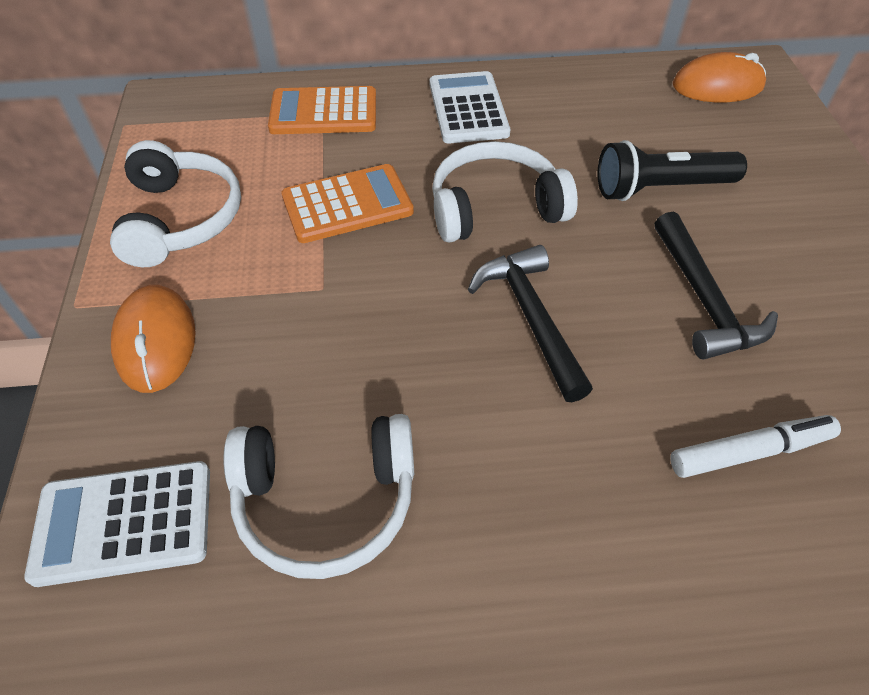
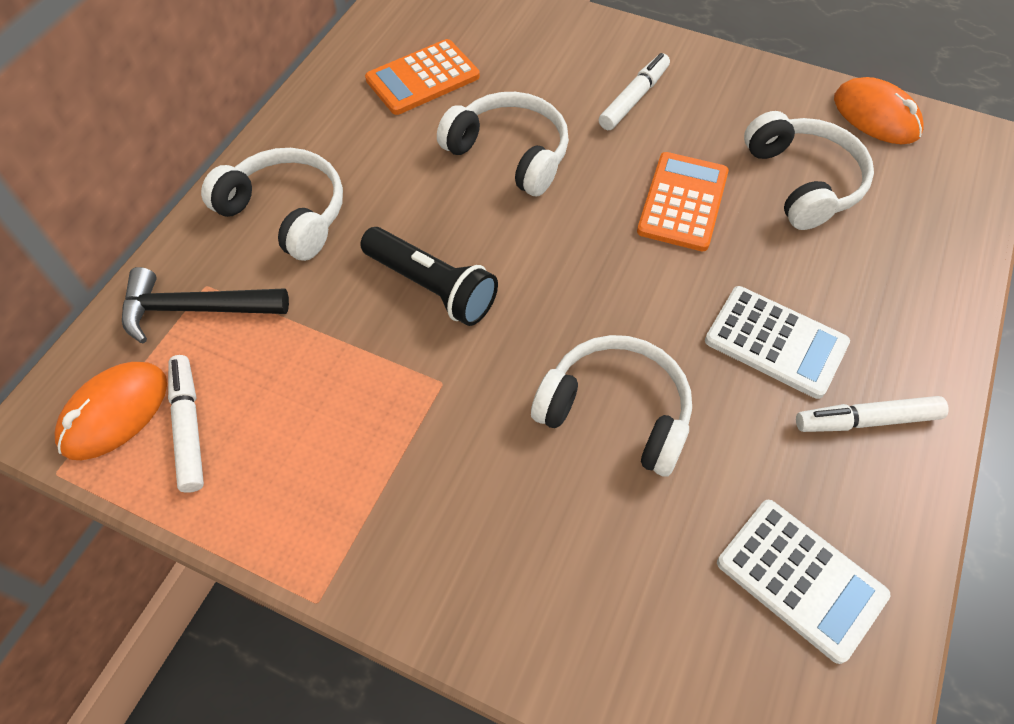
black hammer: 2 -> 1
white headphones: 3 -> 4
white marker: 1 -> 3

